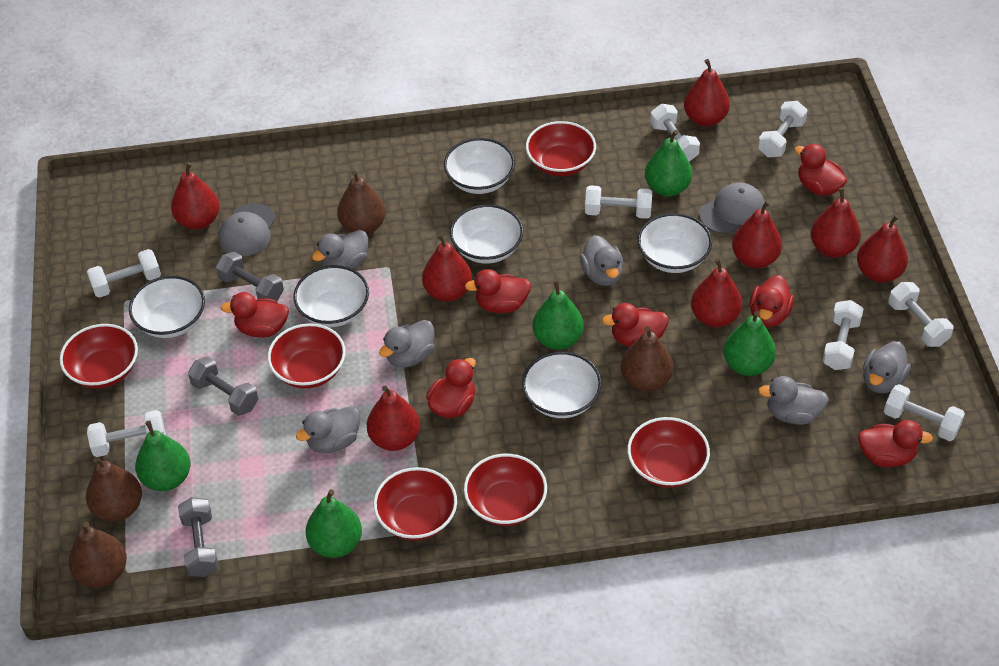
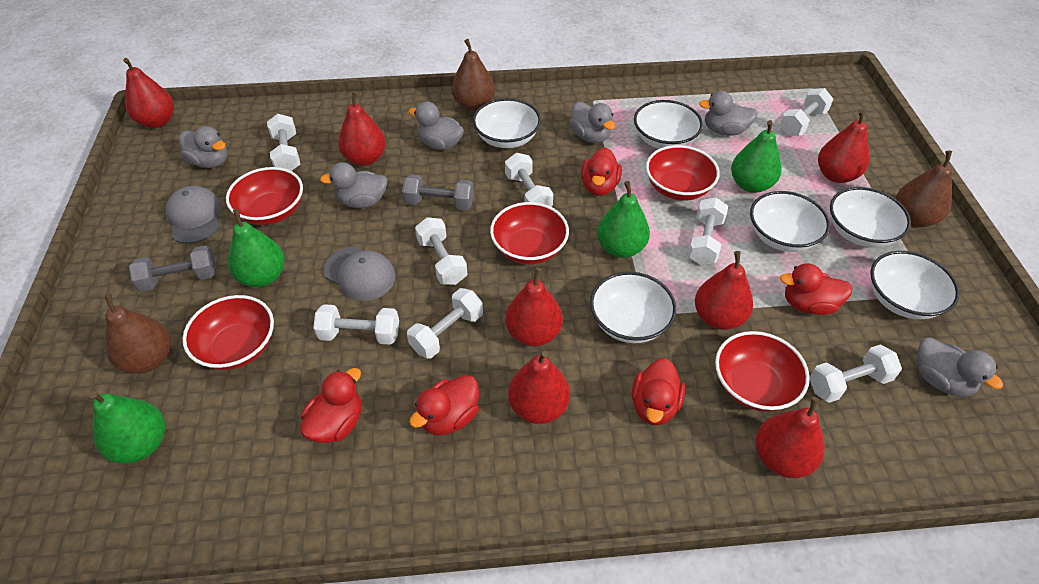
brown pear: 4 -> 3
green pear: 5 -> 4
grey dumbbell: 3 -> 2
red bowl: 6 -> 5
red duck: 7 -> 5
red pear: 8 -> 7

